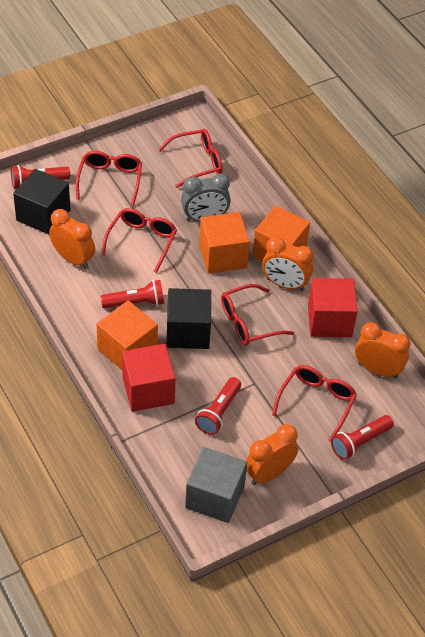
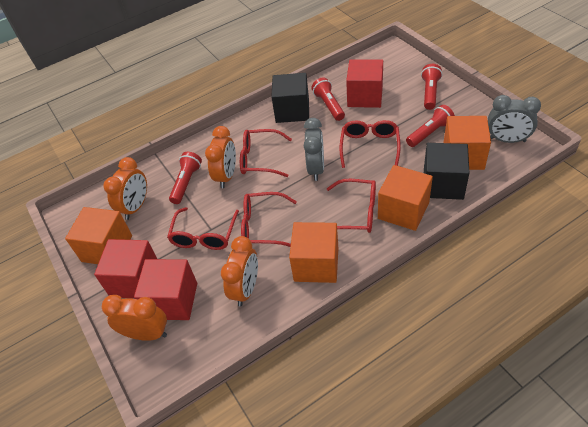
grey clock: 1 -> 2
grey cube: 1 -> 0
orange cube: 3 -> 4
red cube: 2 -> 3

